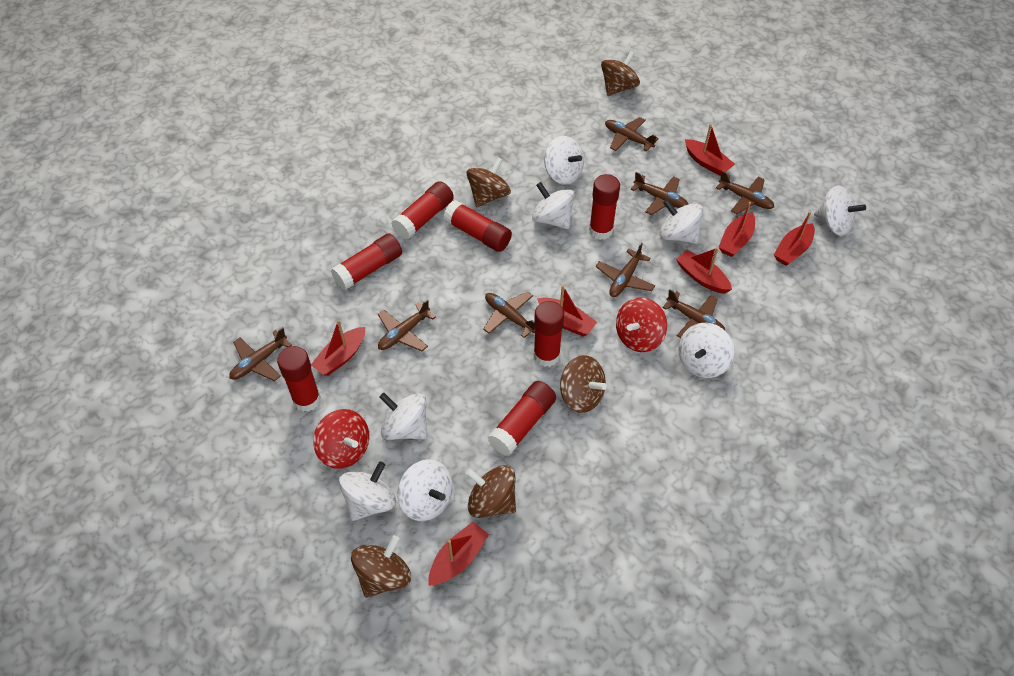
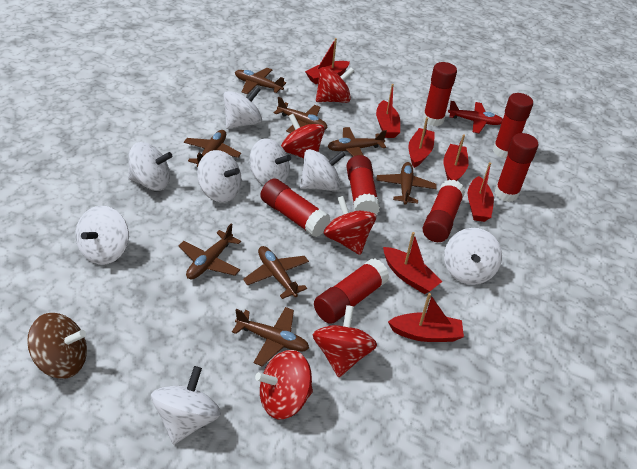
brown spinning top: 5 -> 1
red plane: 0 -> 1
red spinning top: 2 -> 5

